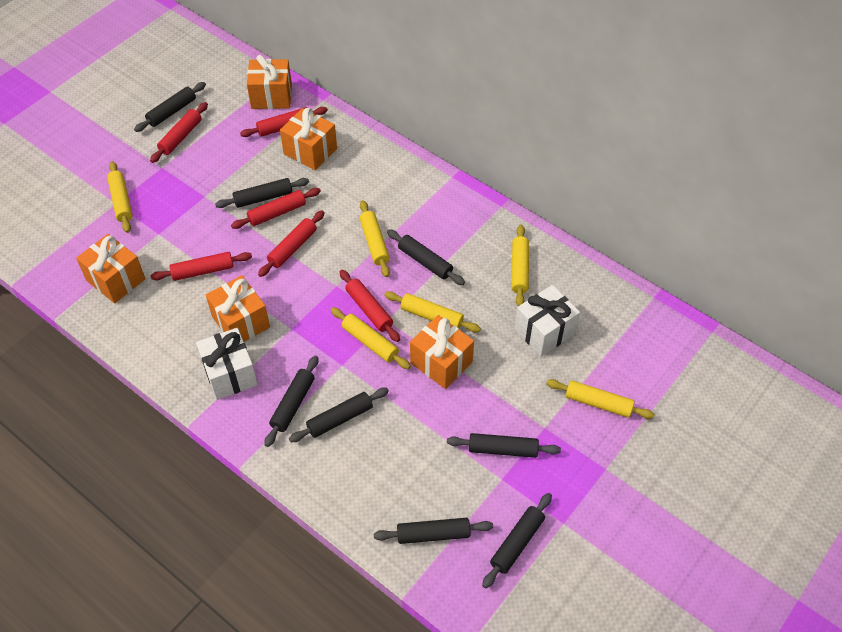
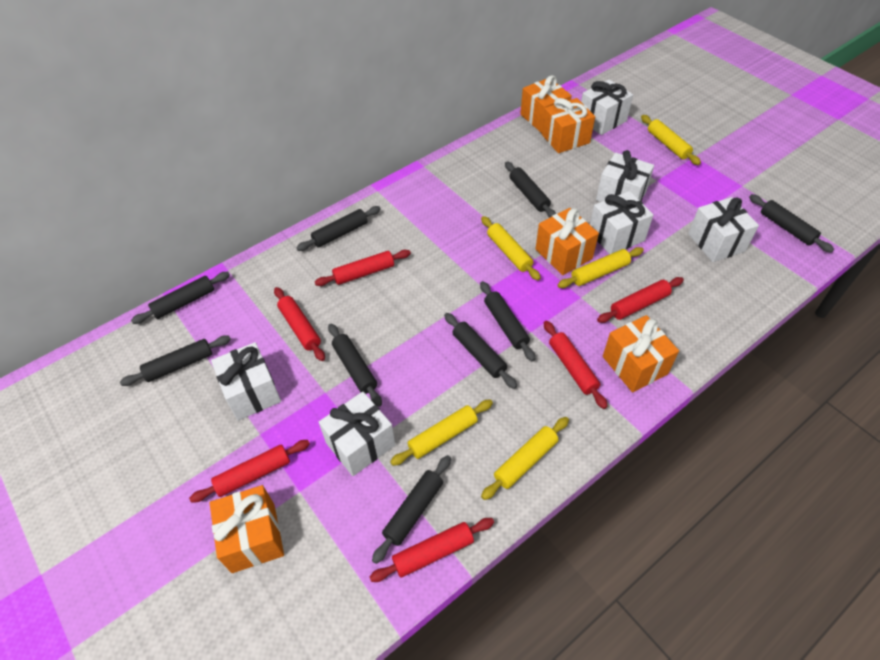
black rolling pin: 8 -> 9
white gift: 2 -> 6
yellow rolling pin: 6 -> 5

